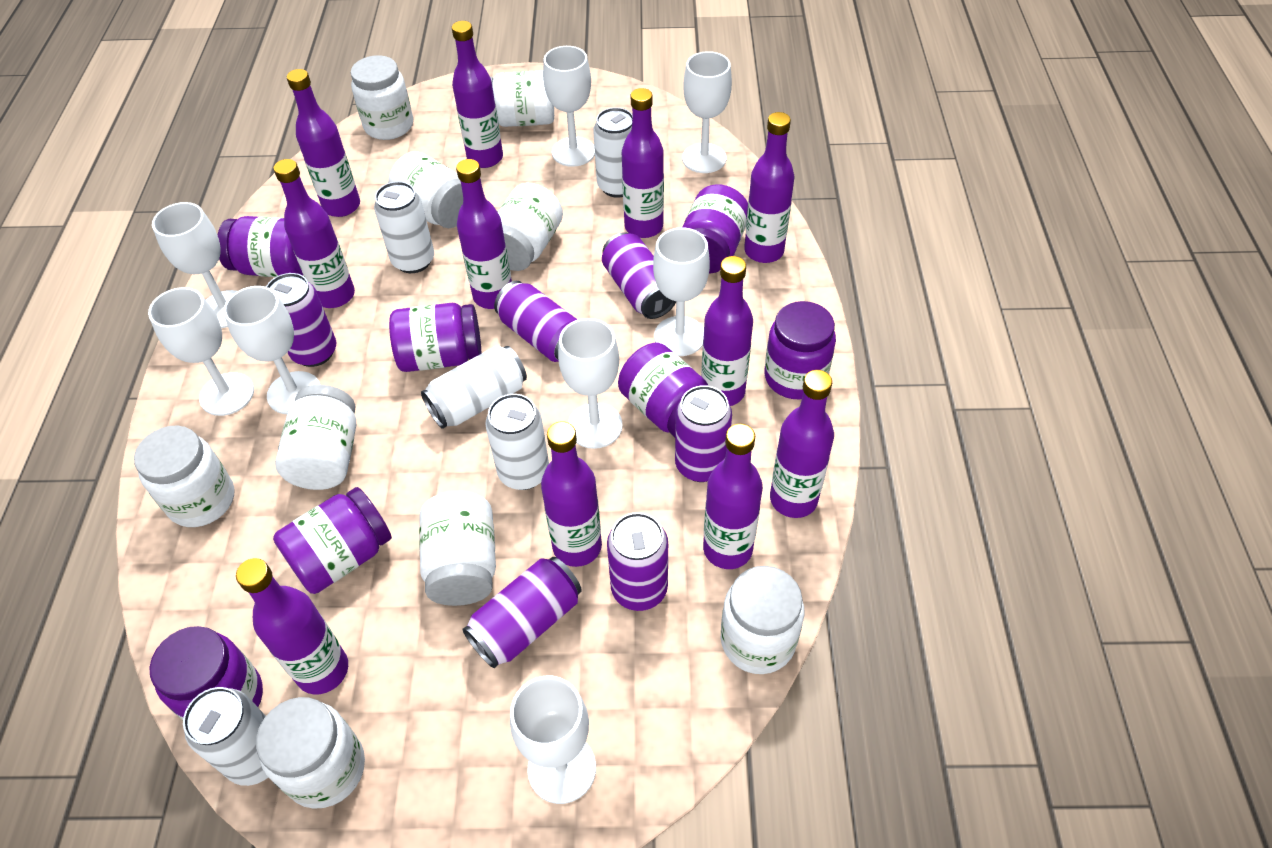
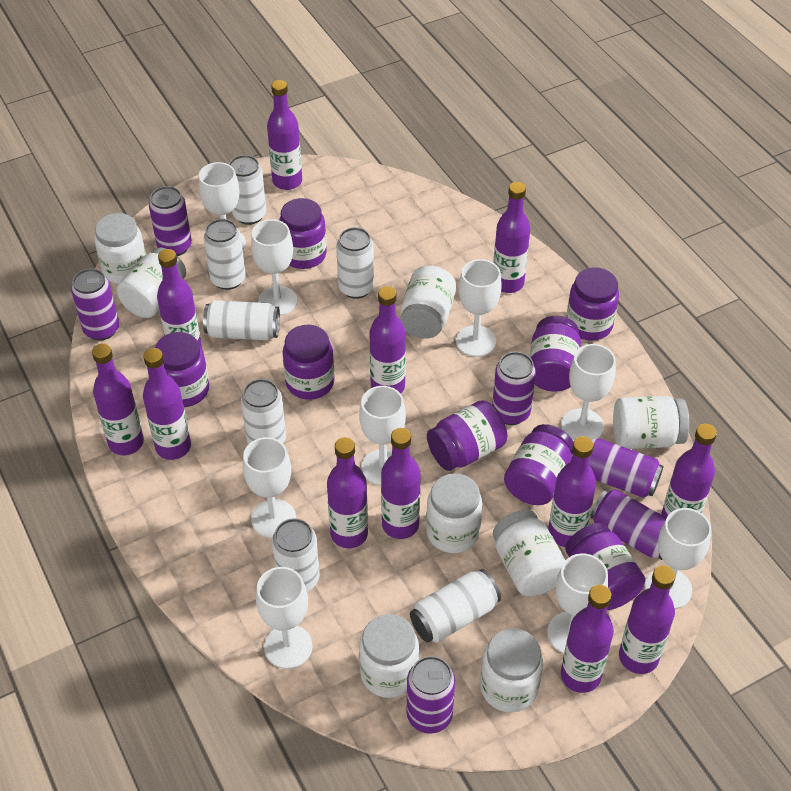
purple bottle: 11 -> 12
purple jar: 7 -> 8
white can: 5 -> 7
white goblet: 8 -> 9
white jar: 9 -> 8

